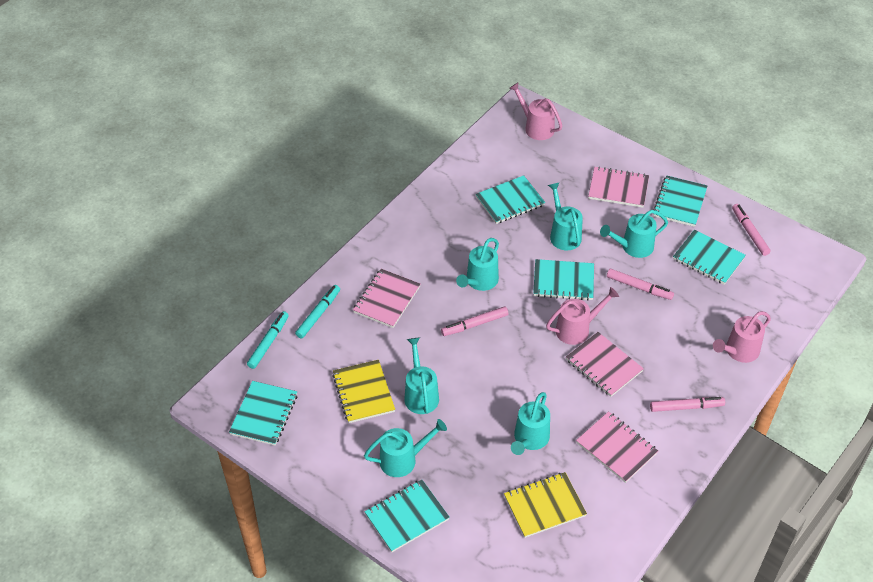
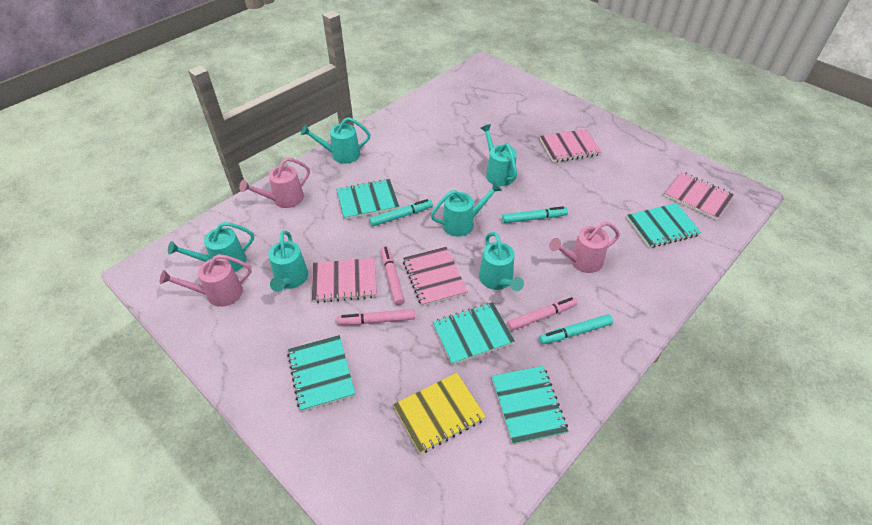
pink marker: 4 -> 3
turquoise marker: 2 -> 3
turquoise notebook: 6 -> 5
yellow notebook: 2 -> 1

